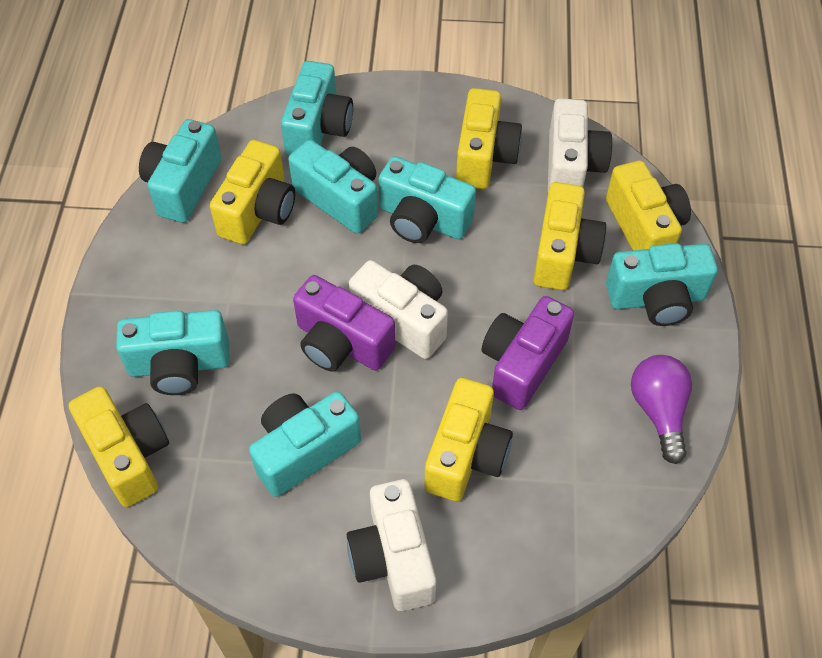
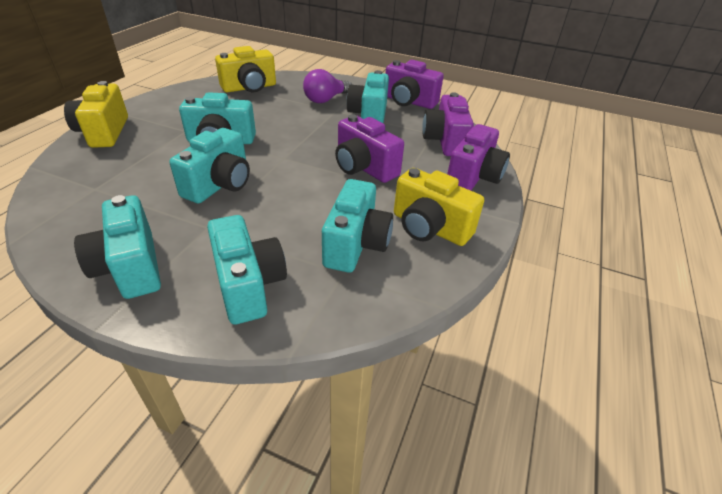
purple camera: 2 -> 4
turquoise camera: 7 -> 6
white camera: 3 -> 0
yellow camera: 6 -> 3

